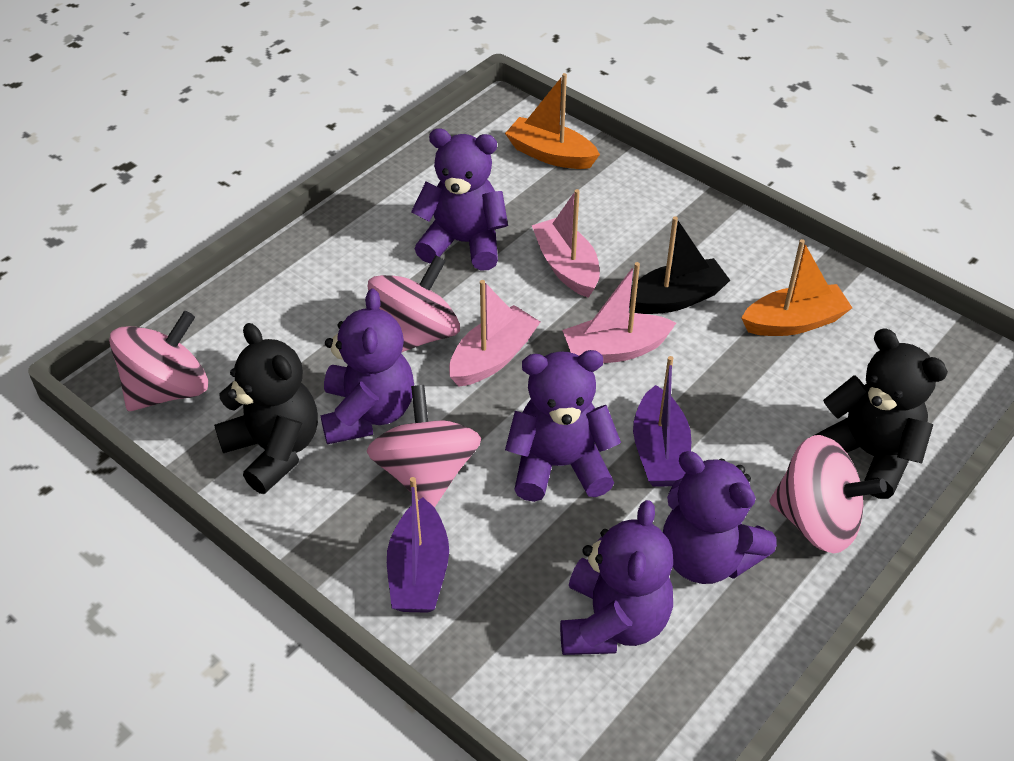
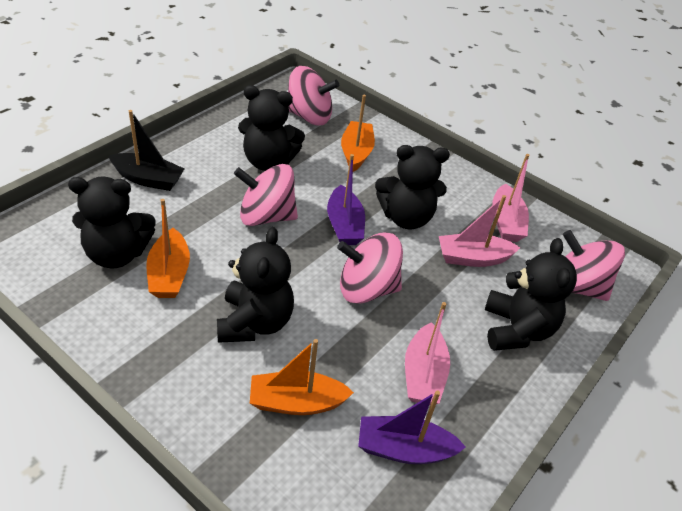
black teddy bear: 2 -> 5
orange boat: 2 -> 3
purple teddy bear: 5 -> 0

